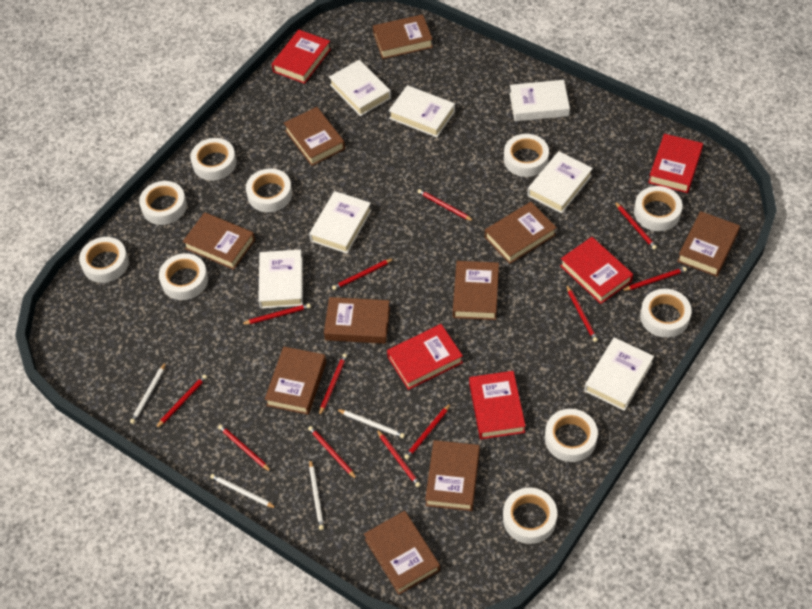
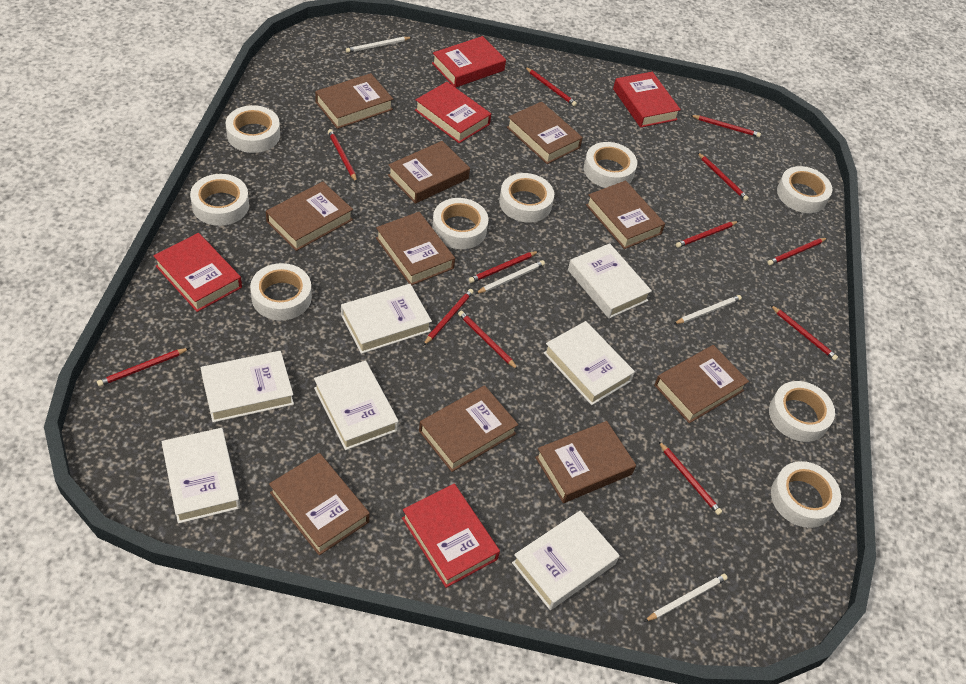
white tape: 10 -> 9

